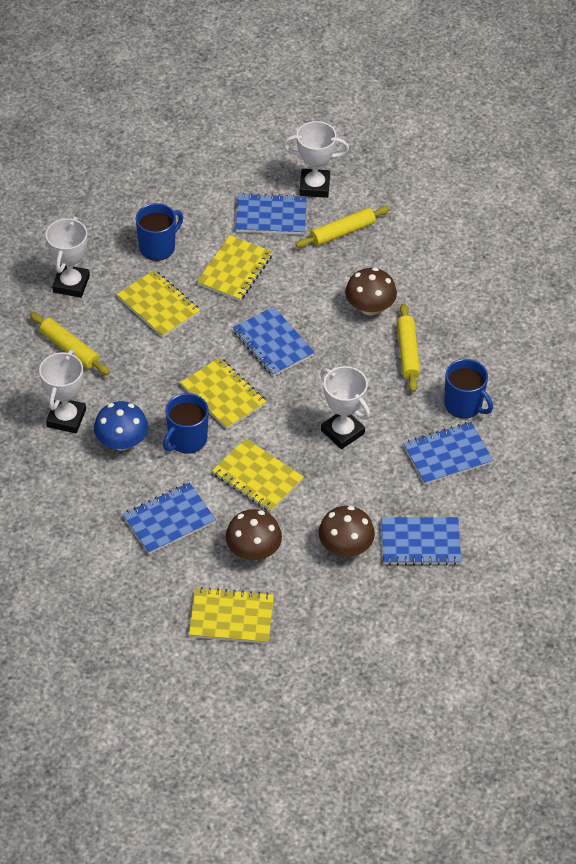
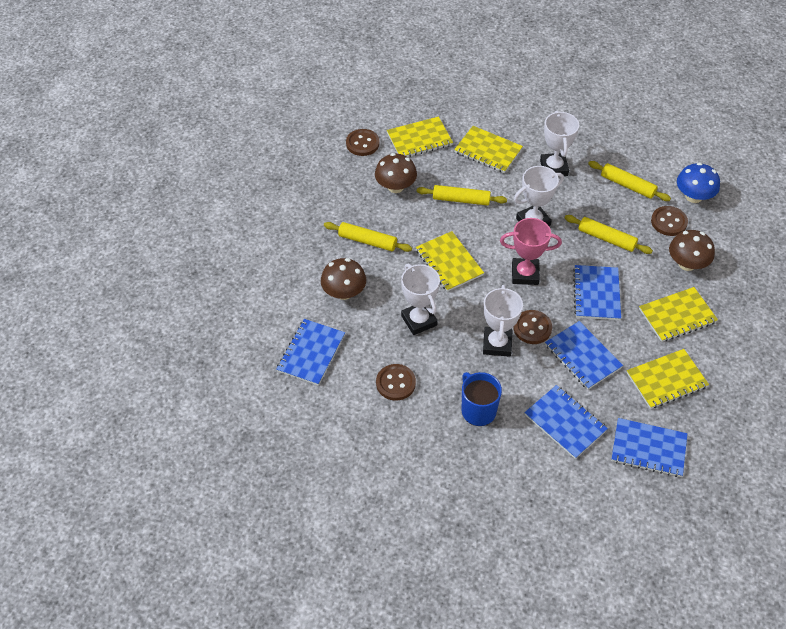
blue mug: 3 -> 1
brown button: 0 -> 4
pink trophy: 0 -> 1
yellow rolling pin: 3 -> 4

